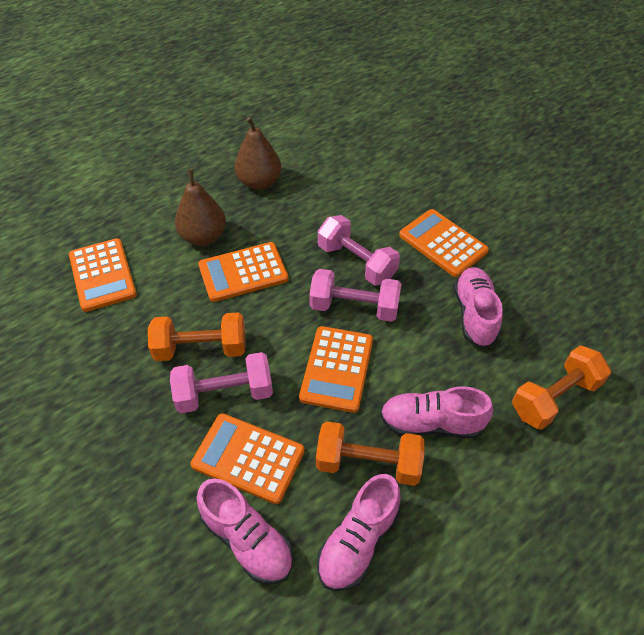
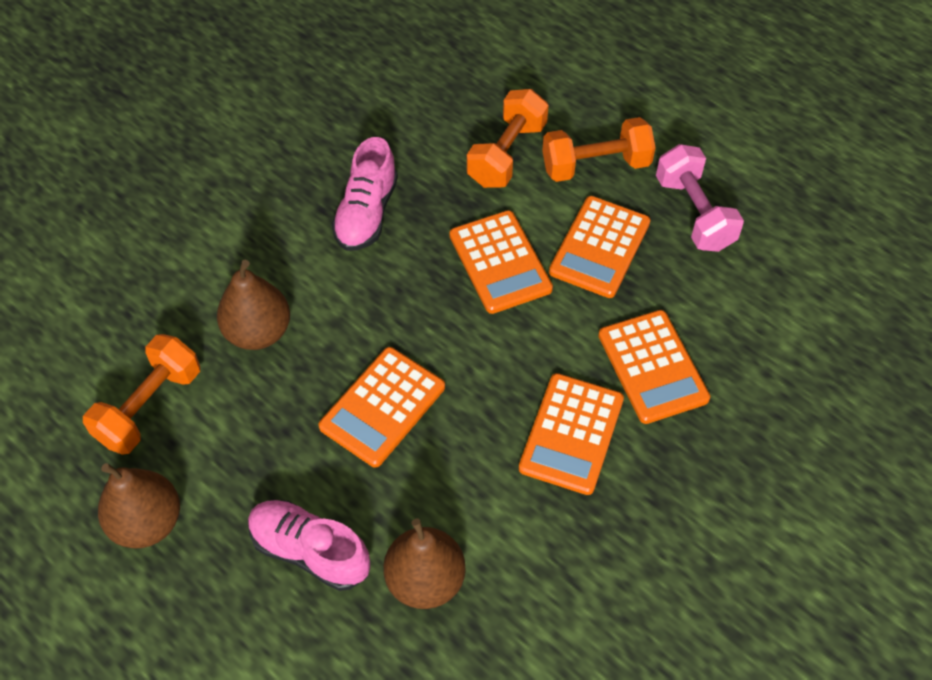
brown pear: 2 -> 3
pink dumbbell: 3 -> 1
pink shoe: 4 -> 2

